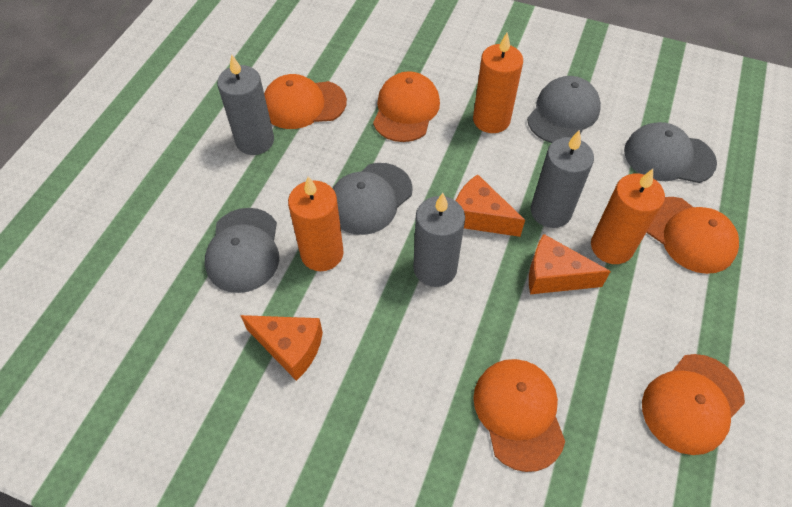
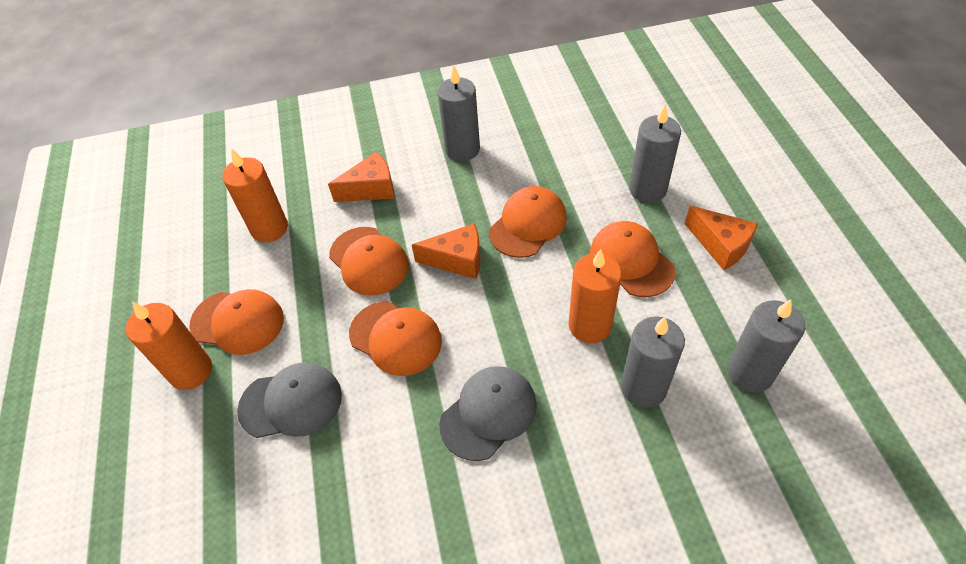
grey candle: 3 -> 4
grey cap: 4 -> 2

